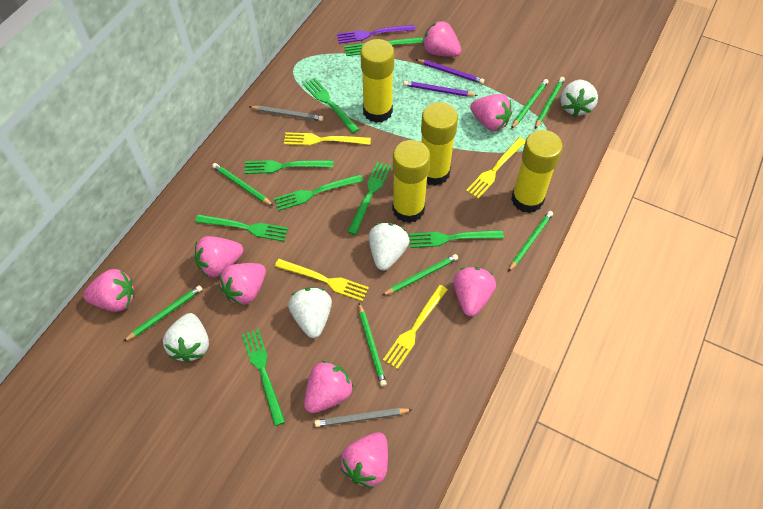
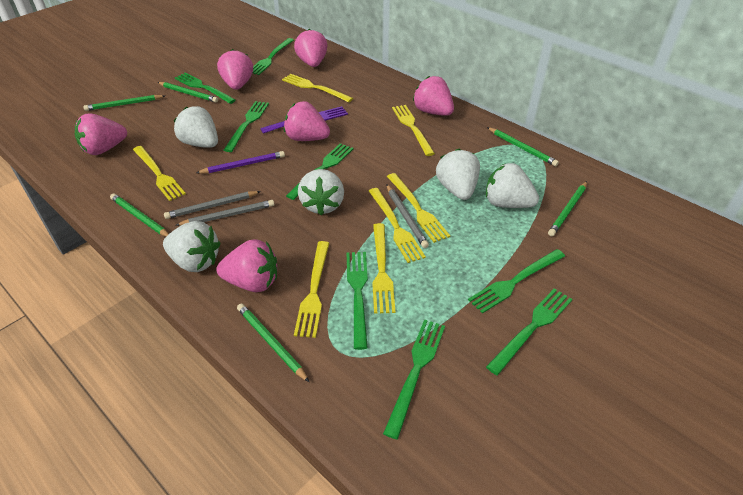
green pencil: 7 -> 6
grey pencil: 2 -> 3
pink strawberry: 8 -> 6
purple pencil: 2 -> 1
white strawberry: 4 -> 5
yellow fork: 4 -> 7
yellow glue stick: 4 -> 0

